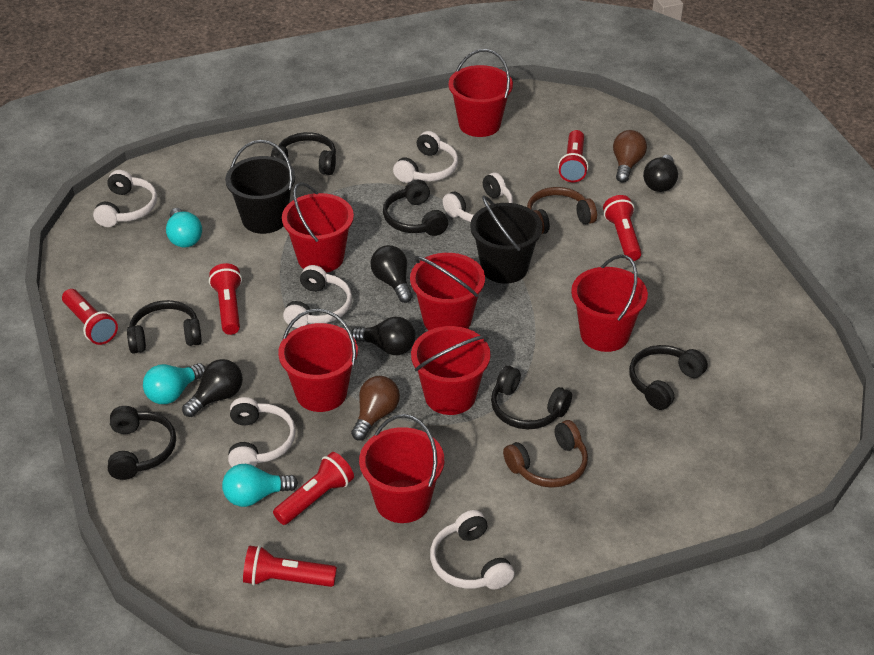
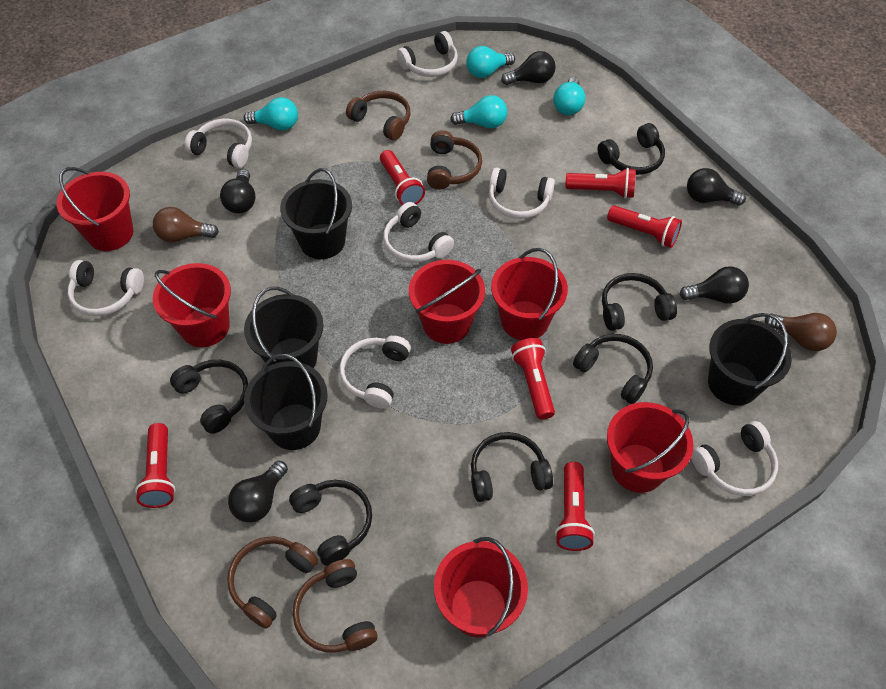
black bucket: 2 -> 4
black light bulb: 4 -> 5
brown headphones: 2 -> 4
red bucket: 7 -> 6
turquoise light bulb: 3 -> 4
white headphones: 6 -> 7

